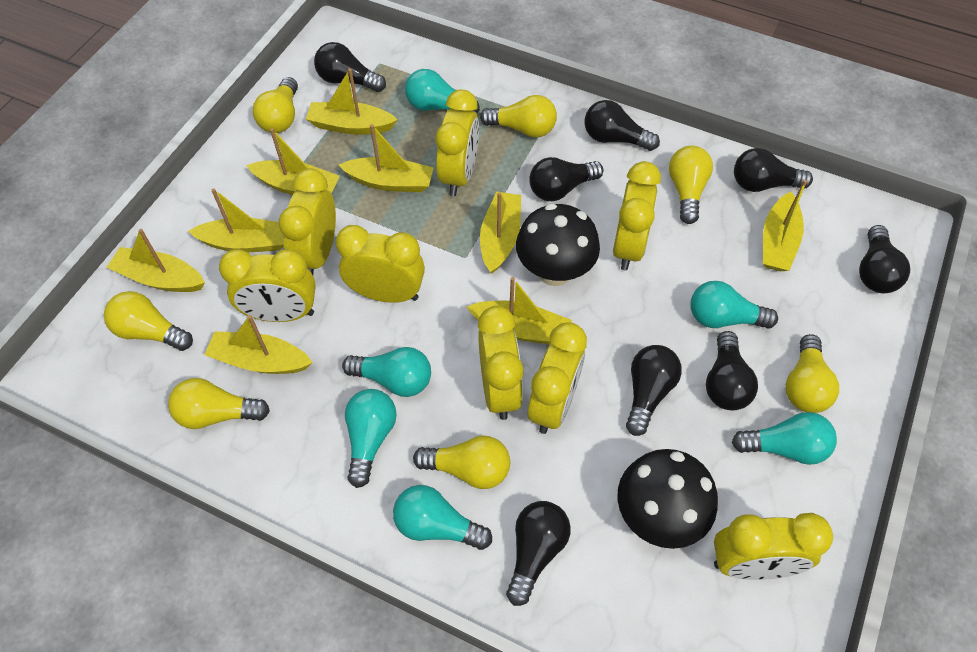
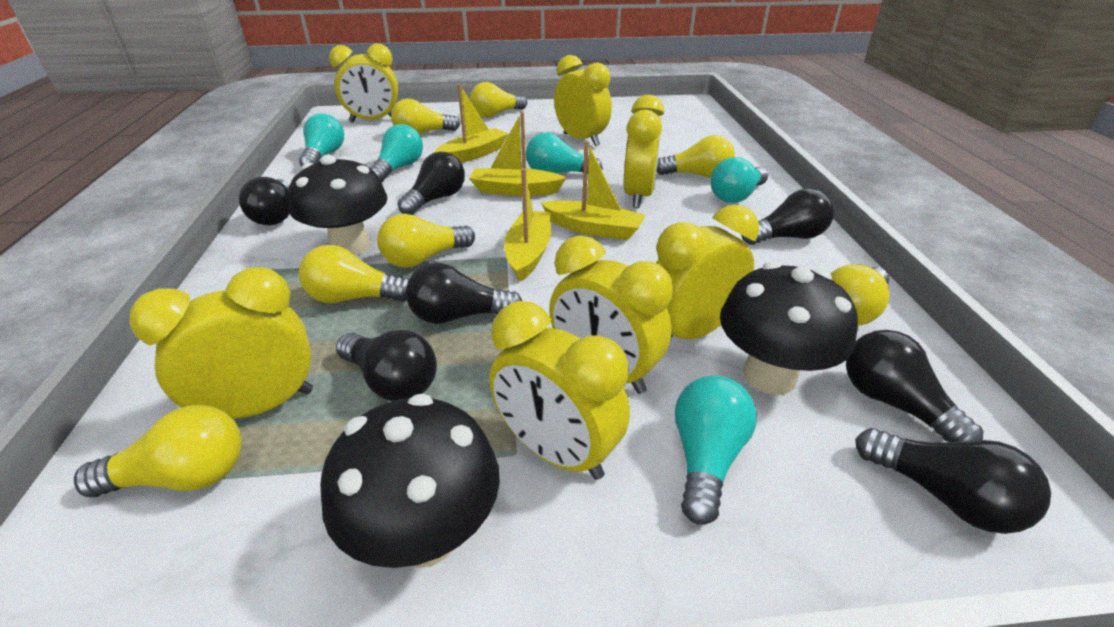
black light bulb: 8 -> 7
black mushroom: 2 -> 3
turquoise light bulb: 6 -> 5
yellow boat: 9 -> 4
yellow clock: 8 -> 7

